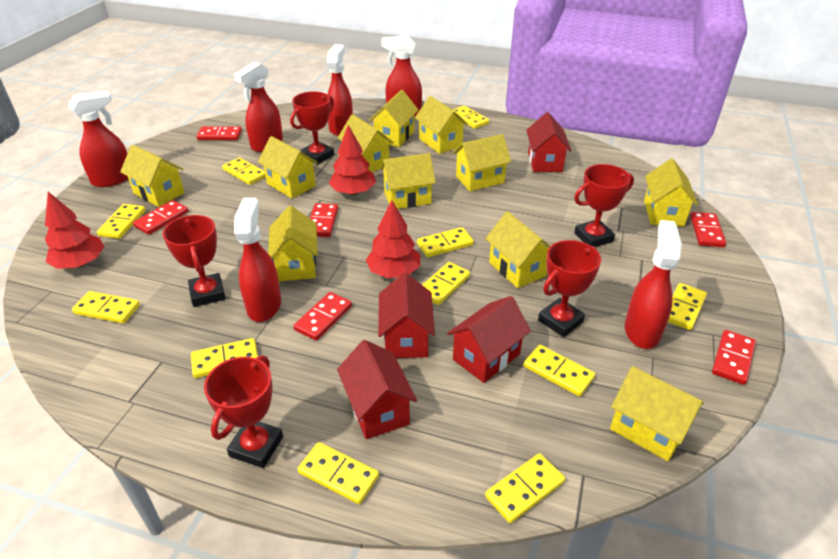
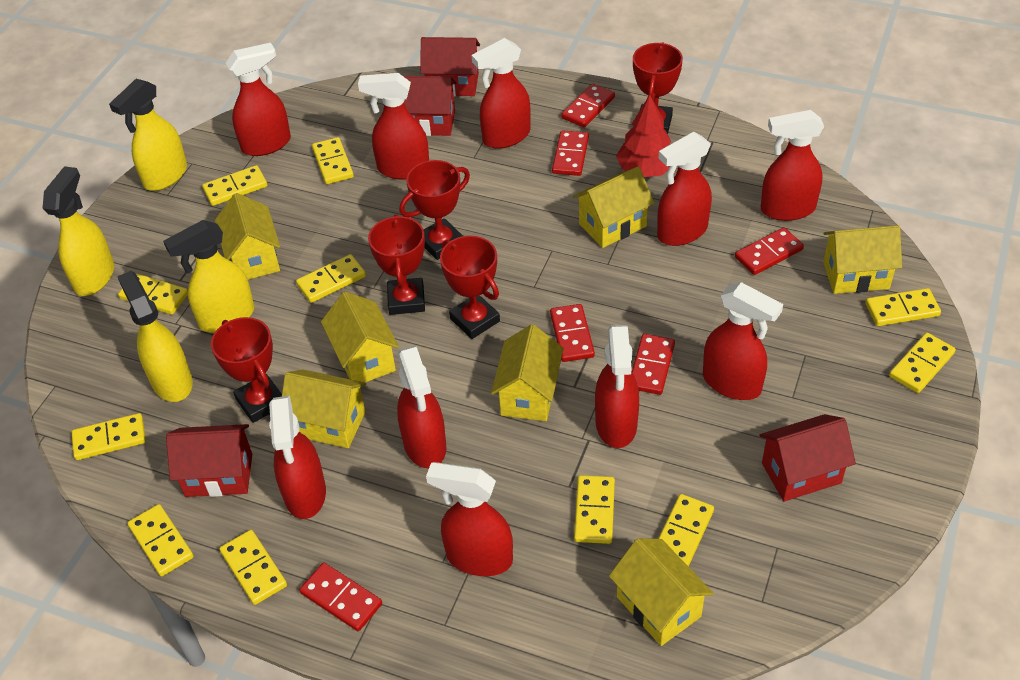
red spray bottle: 6 -> 10
red tree: 3 -> 1
yellow house: 11 -> 7
yellow spray bottle: 0 -> 4

